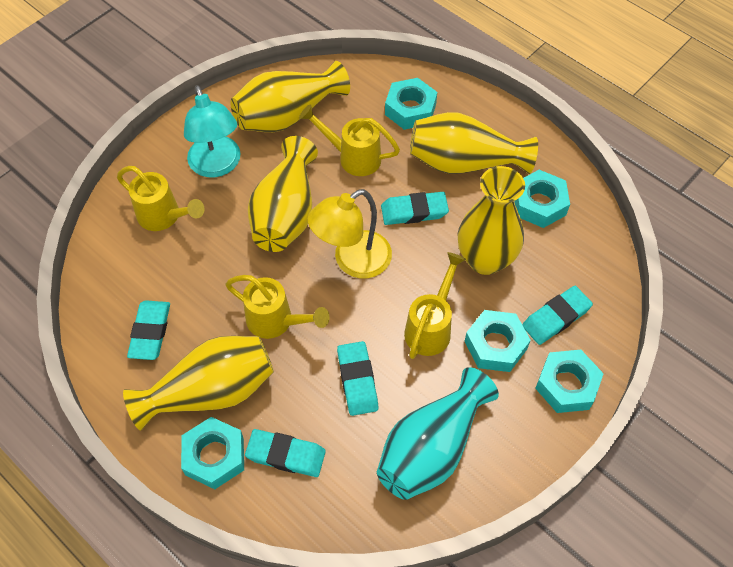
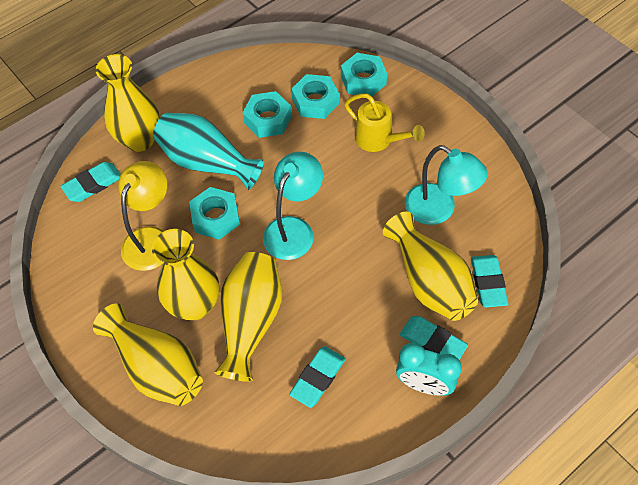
turquoise clock: 0 -> 1
turquoise eraser: 5 -> 4
turquoise lamp: 1 -> 2
turquoise nut: 5 -> 4
yellow watering can: 4 -> 1

